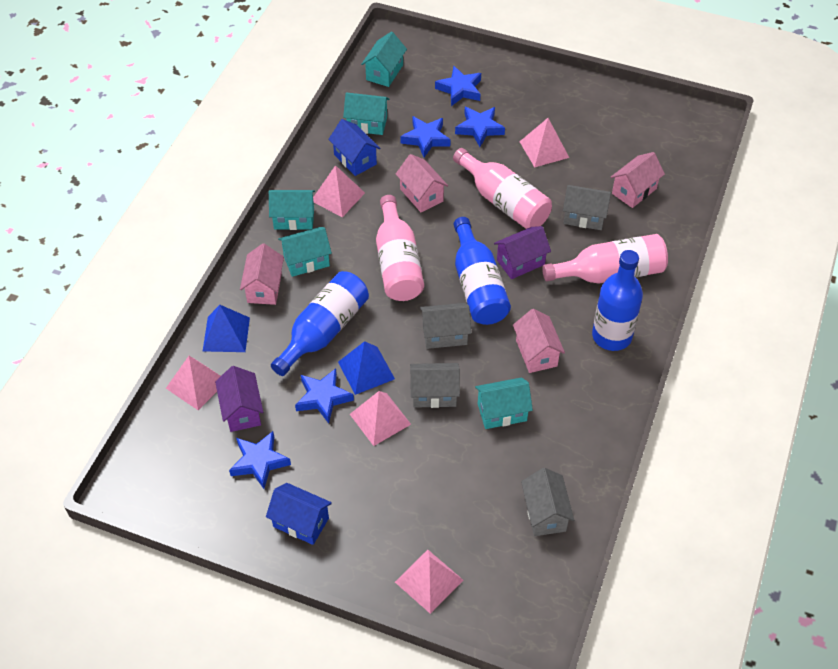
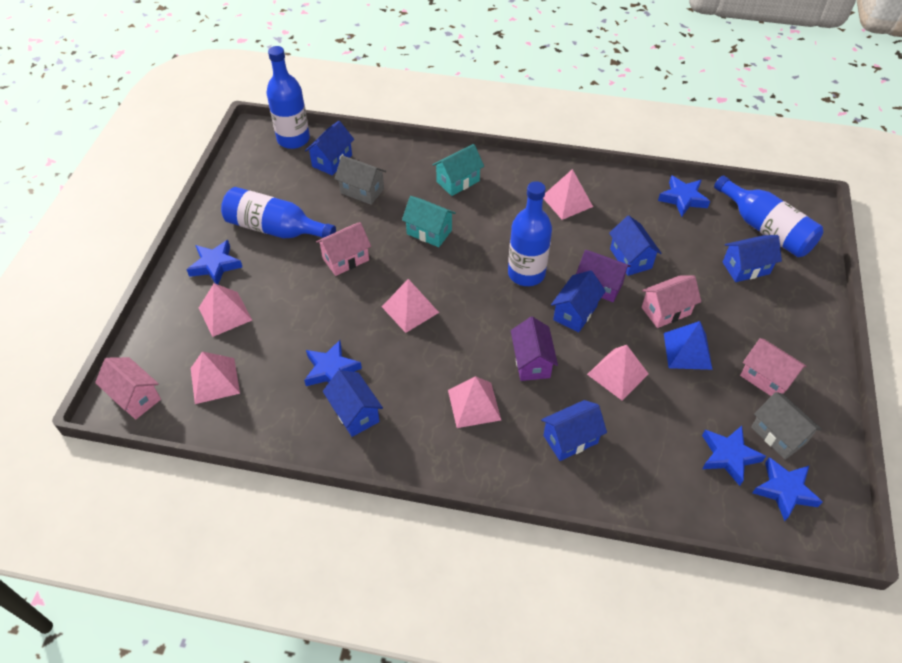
blue bottle: 3 -> 4
blue house: 2 -> 6
blue pyramid: 2 -> 1
grey house: 4 -> 2
pink bottle: 3 -> 0
pink pyramid: 5 -> 6
turquoise house: 5 -> 2

